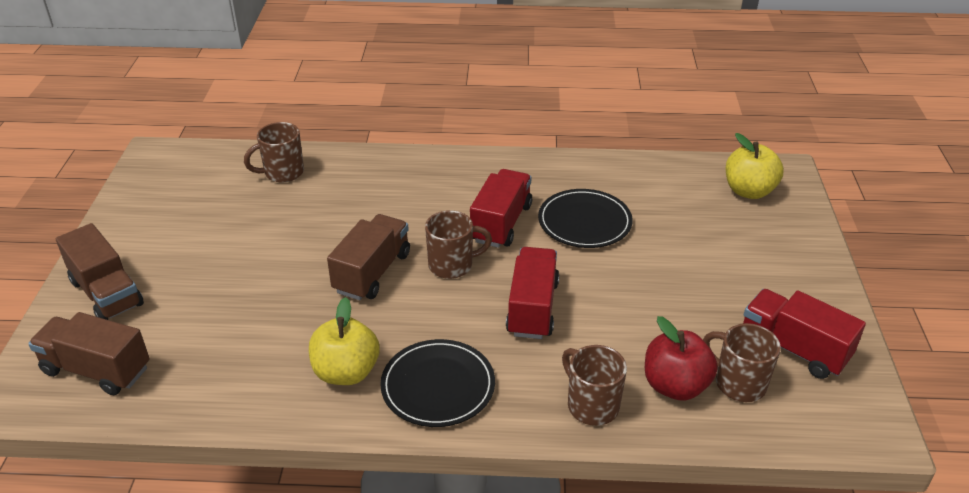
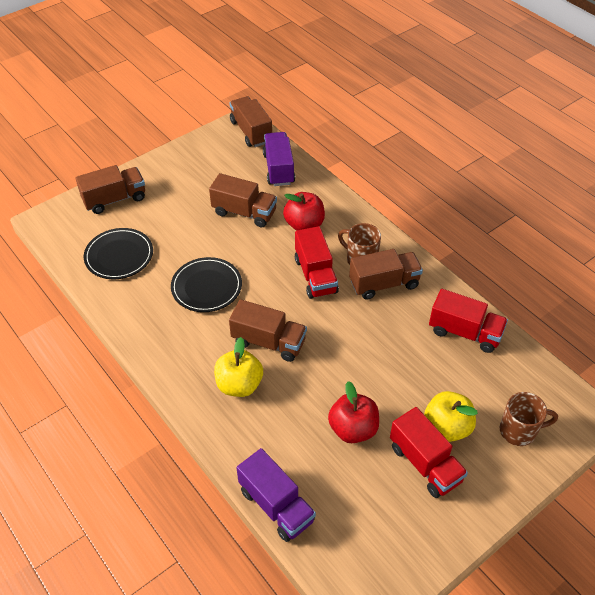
brown mug: 4 -> 2
brown truck: 3 -> 5
purple truck: 0 -> 2
red apple: 1 -> 2

